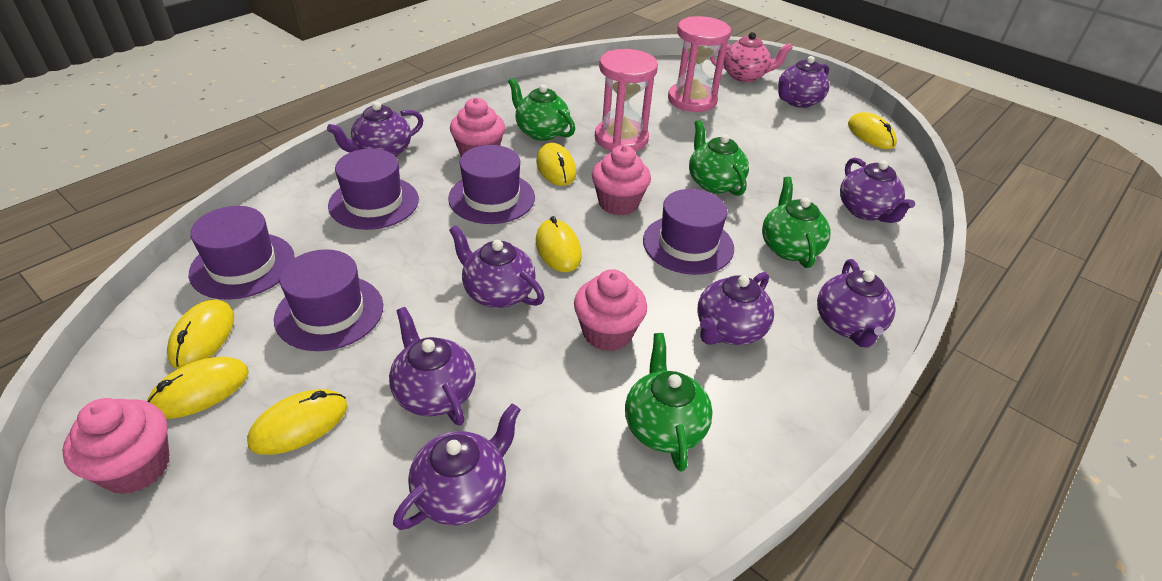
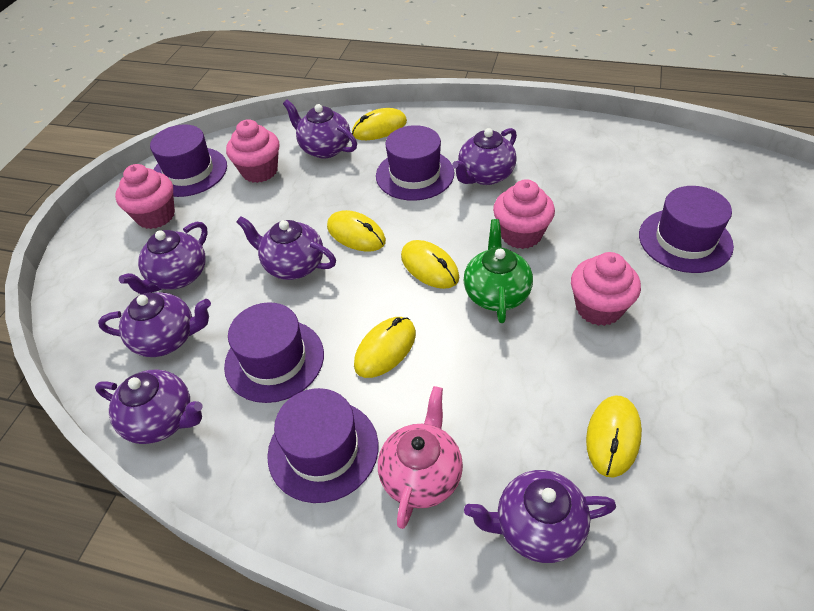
green teapot: 4 -> 1
pink hourglass: 2 -> 0
purple teapot: 8 -> 7
yellow mouse: 6 -> 5

